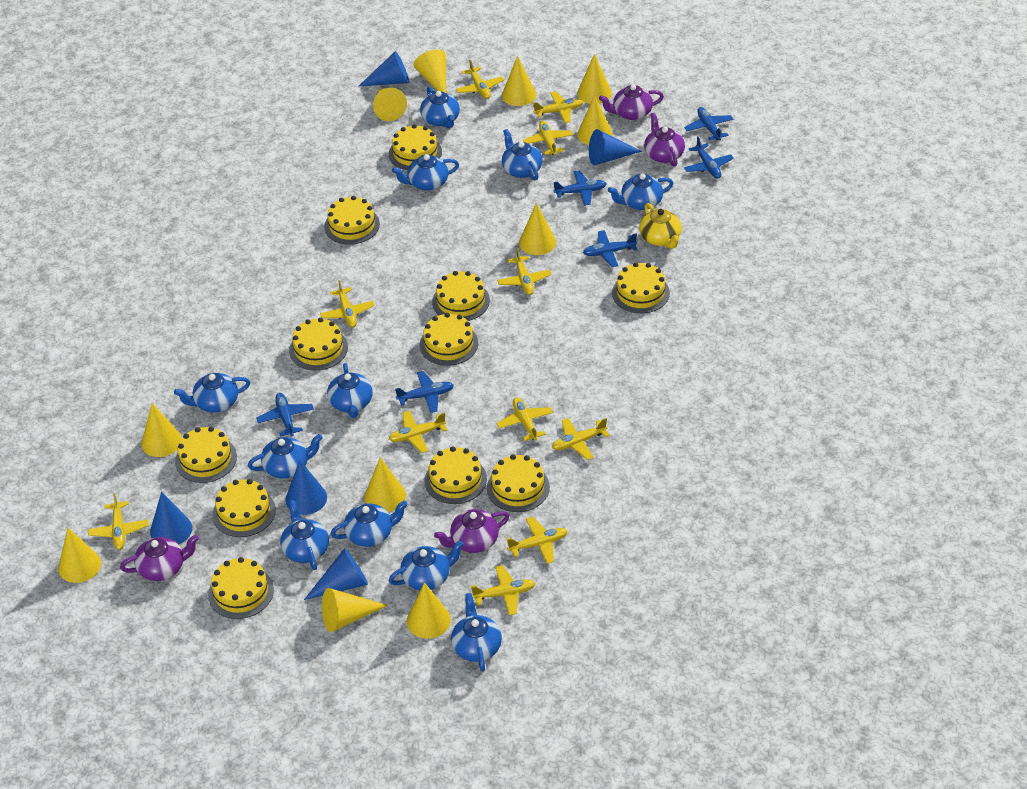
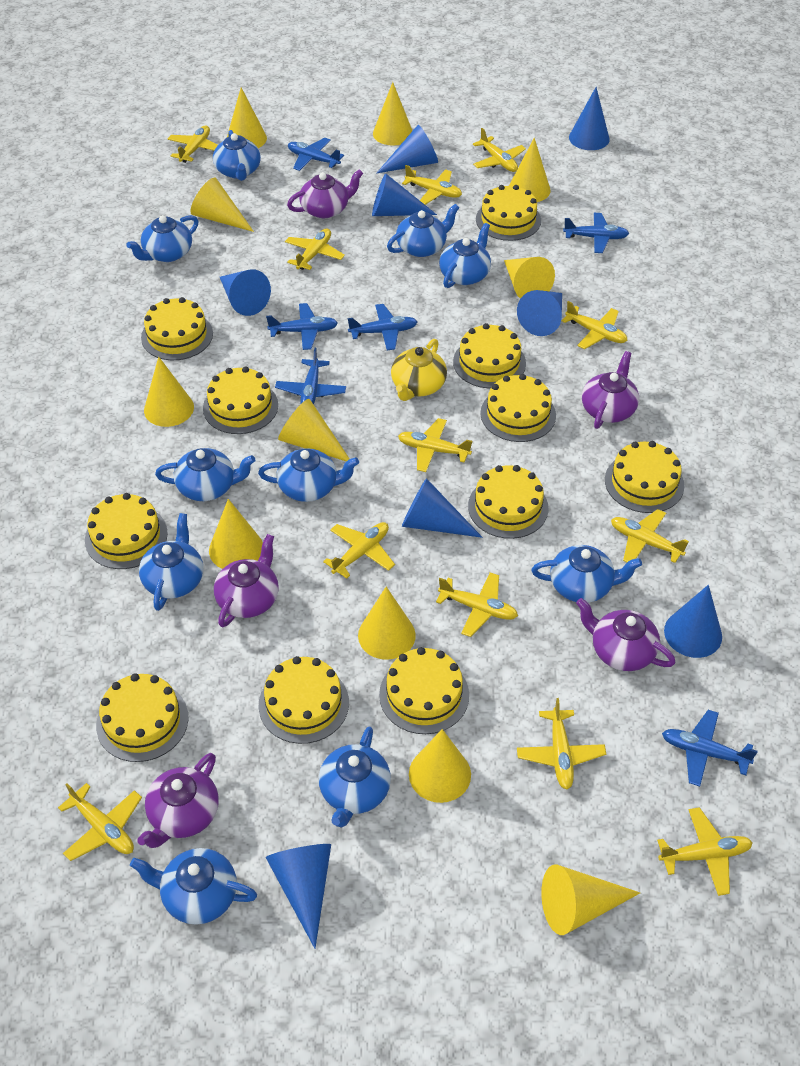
blue cone: 5 -> 8
blue teapot: 11 -> 10
purple teapot: 4 -> 5
yellow plane: 11 -> 12

